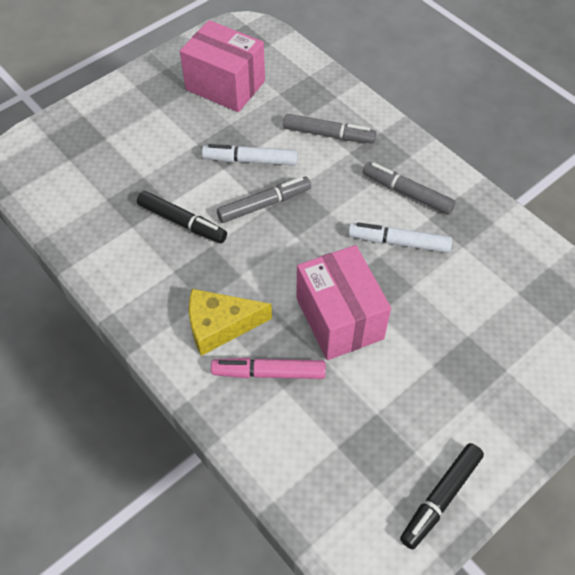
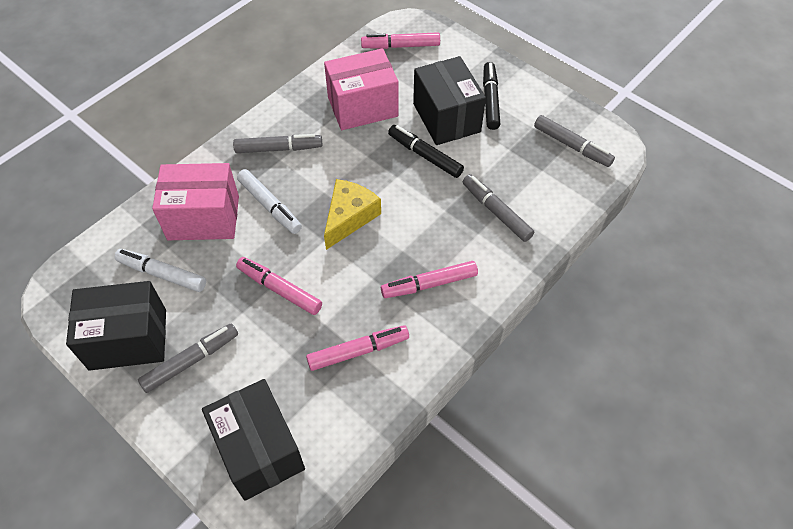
black box: 0 -> 3
grey marker: 3 -> 4
pink marker: 1 -> 4

